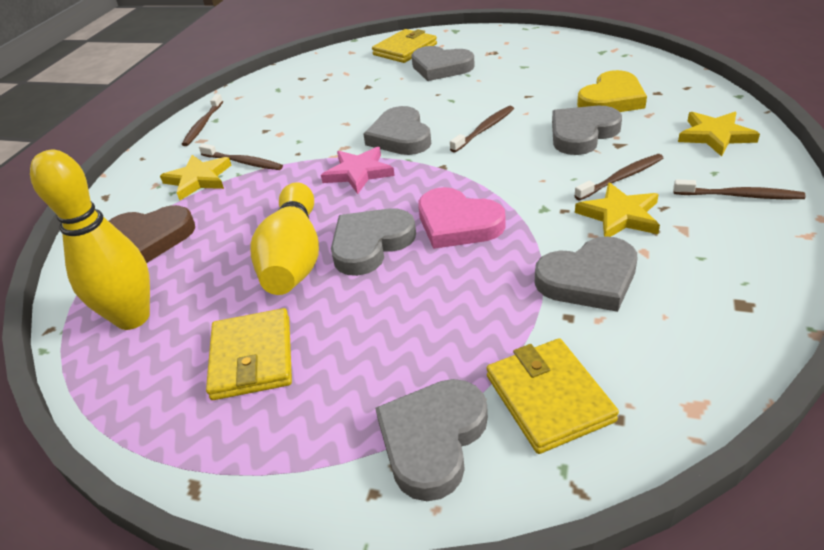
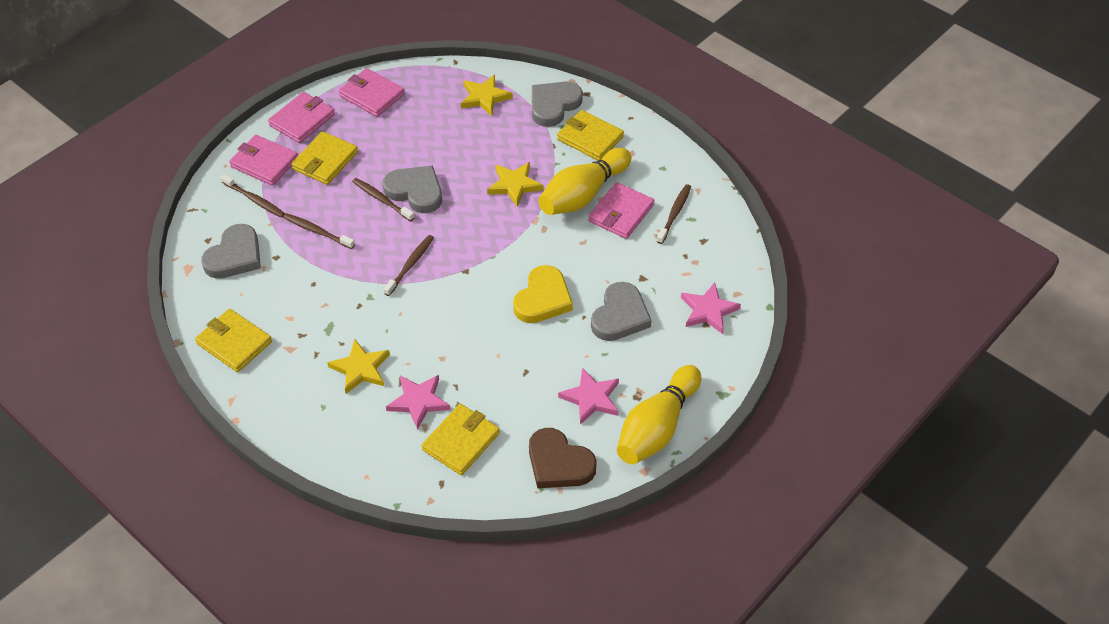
grey heart: 6 -> 4
pink heart: 1 -> 0
pink star: 1 -> 3
pink wallet: 0 -> 4
yellow wallet: 3 -> 4

